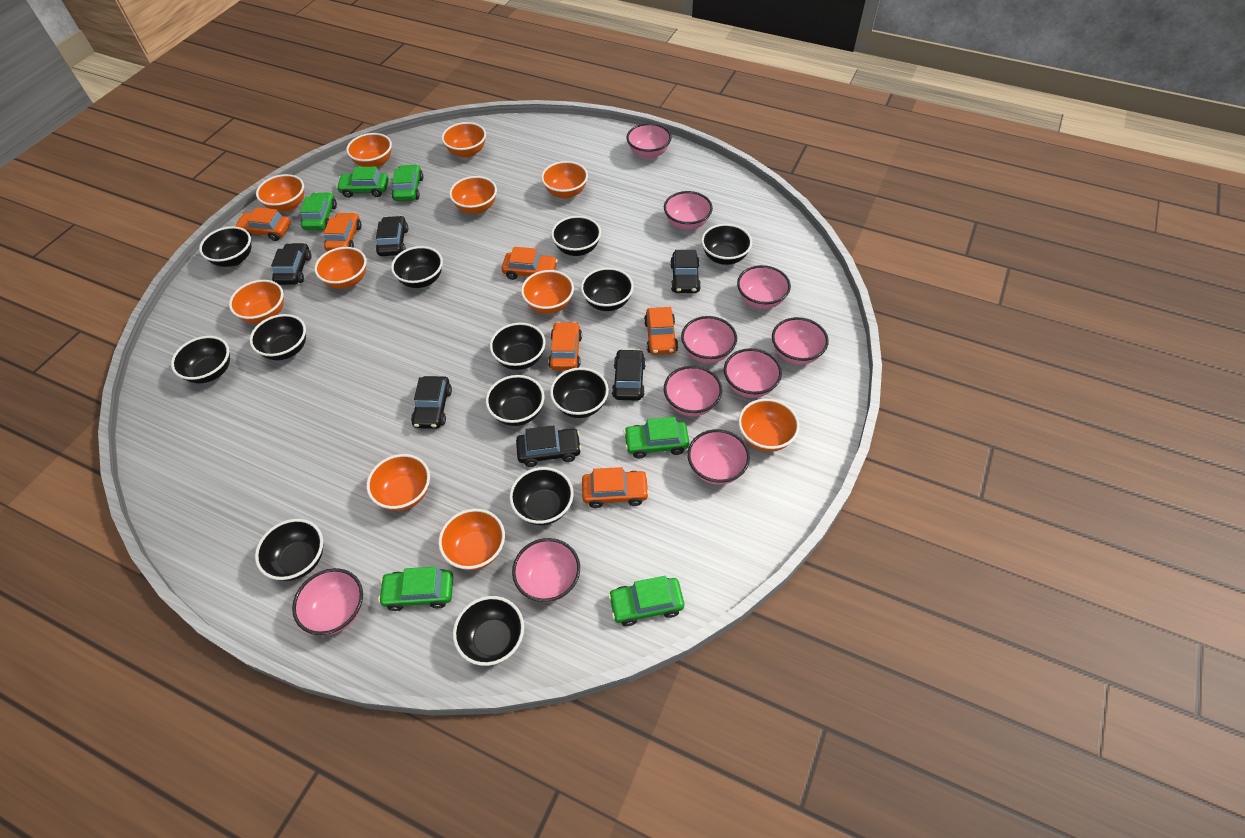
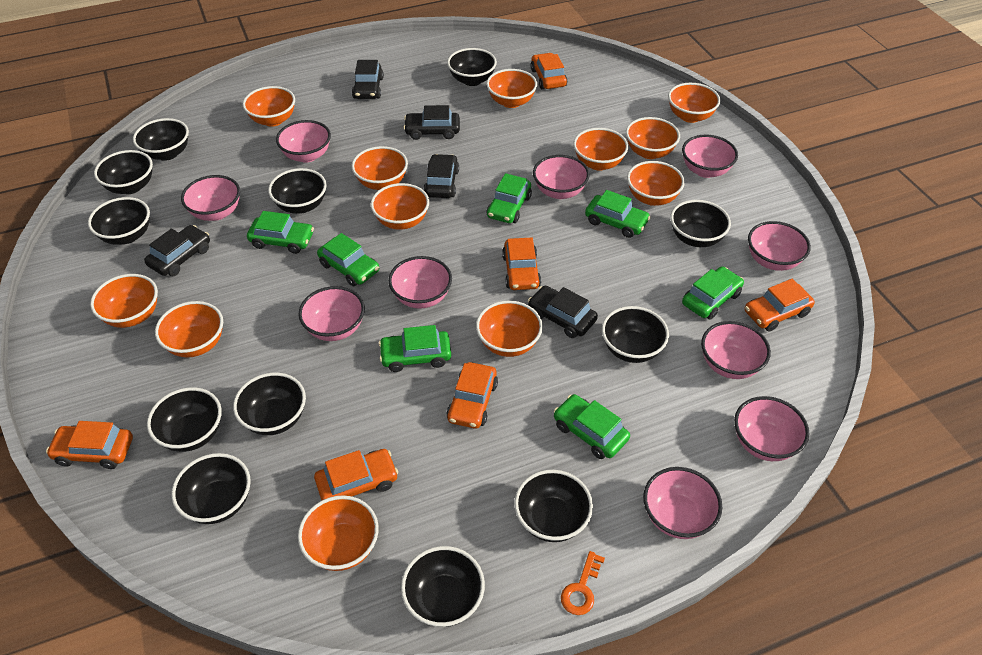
black bowl: 13 -> 12
black car: 6 -> 5
green car: 6 -> 7
orange bowl: 11 -> 12
orange key: 0 -> 1

